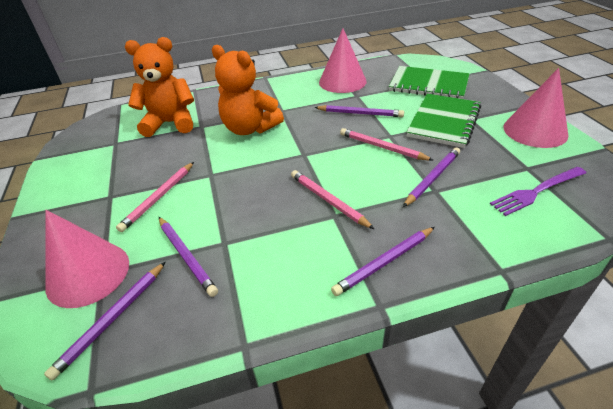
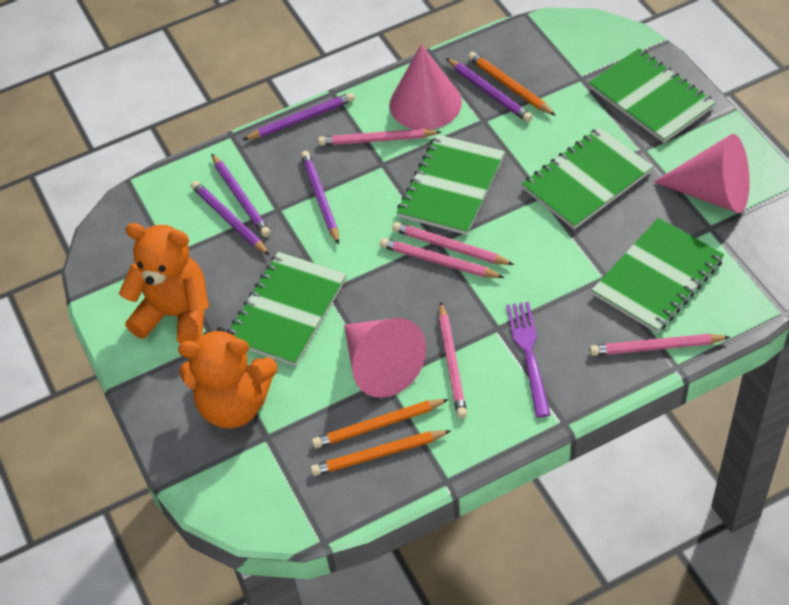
green notebook: 2 -> 5
orange pencil: 0 -> 3
pink pencil: 3 -> 5

